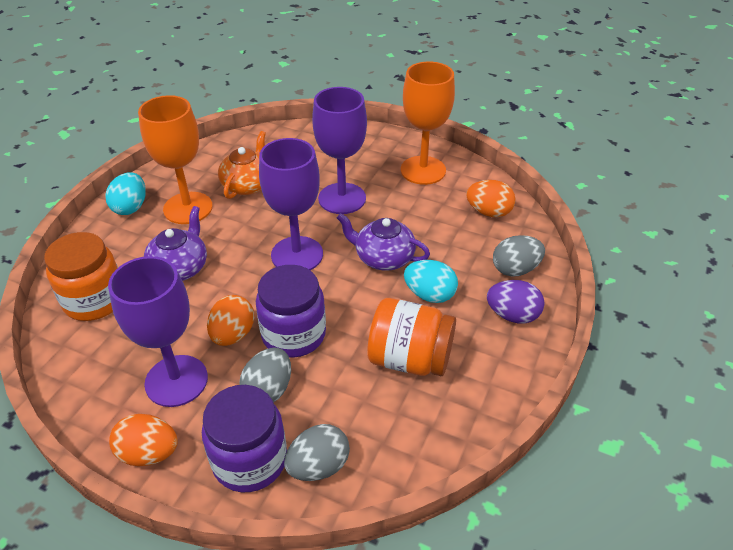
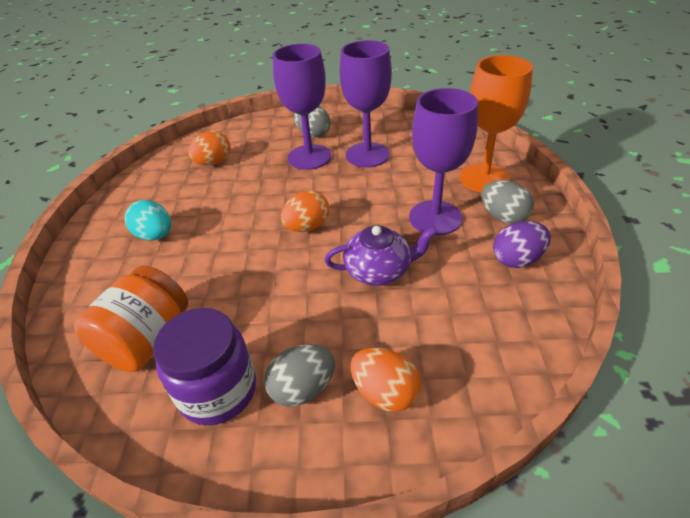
orange goblet: 2 -> 1
orange jar: 2 -> 1
orange teapot: 1 -> 0
purple jar: 2 -> 1
purple teapot: 2 -> 1
turquoise egg: 2 -> 1

